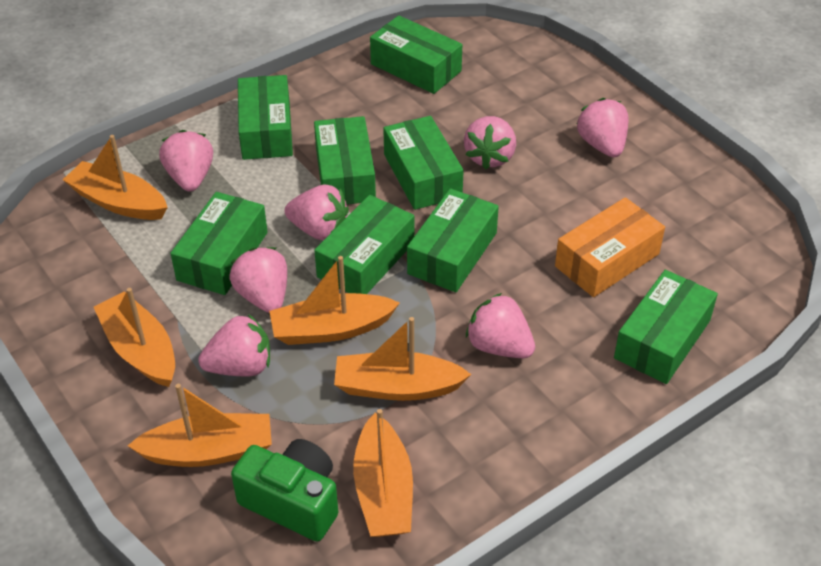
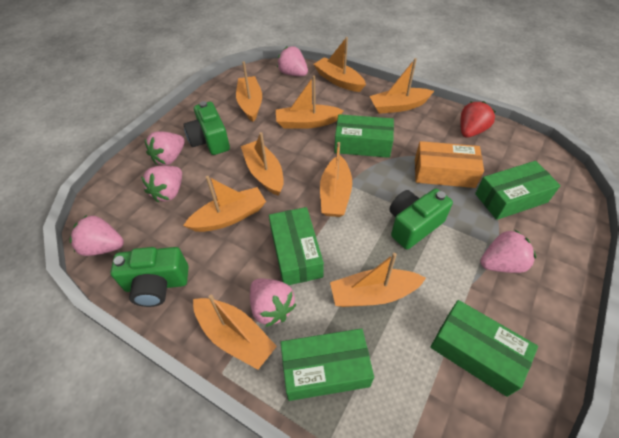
green box: 8 -> 5
green camera: 1 -> 3
orange boat: 6 -> 9
pink strawberry: 7 -> 6
red strawberry: 0 -> 1

